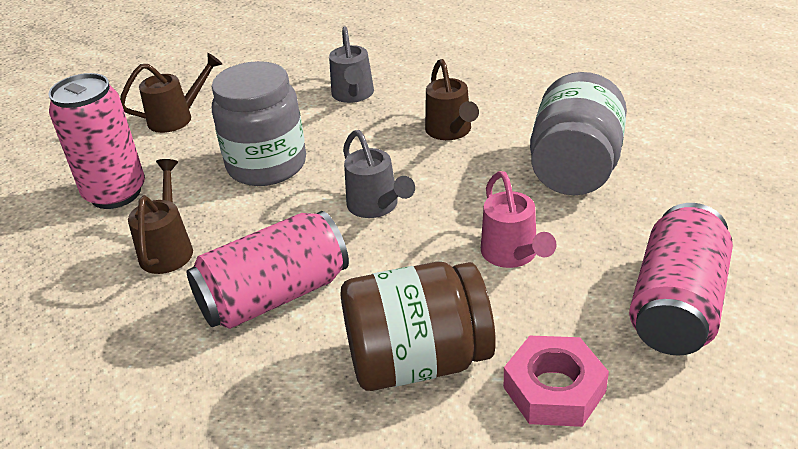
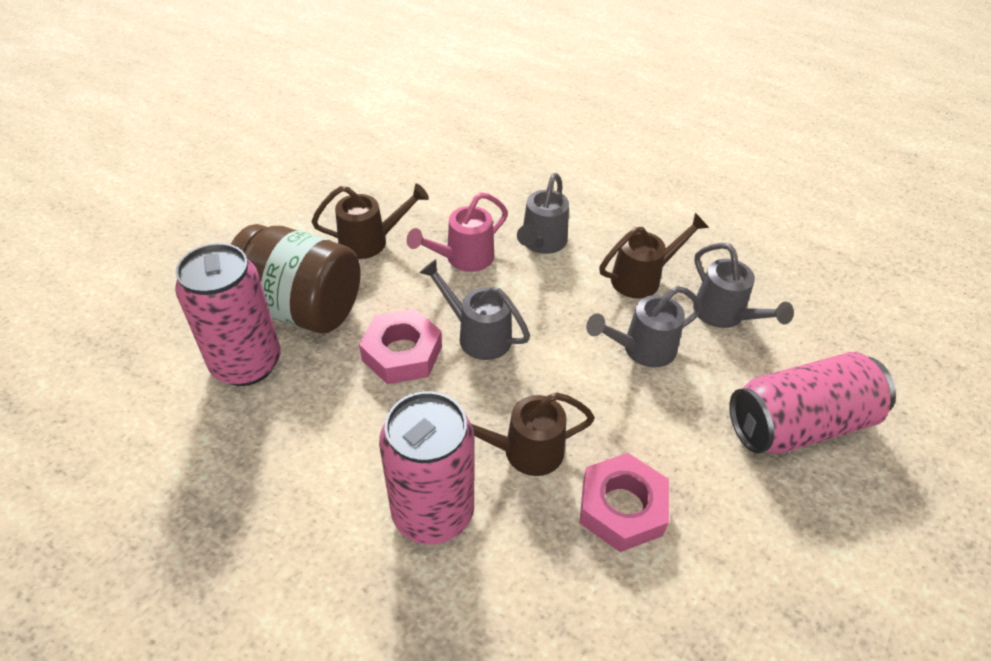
grey jar: 2 -> 0
grey watering can: 2 -> 4
pink nut: 1 -> 2

